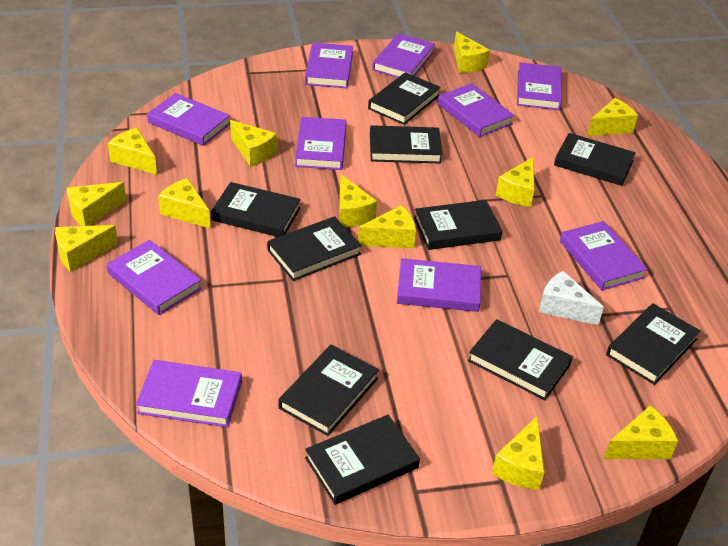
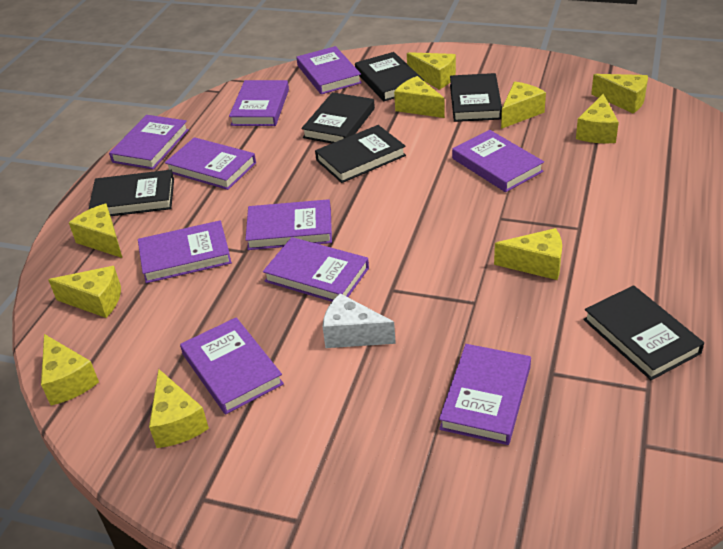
black book: 10 -> 6
yellow cheese: 12 -> 10

